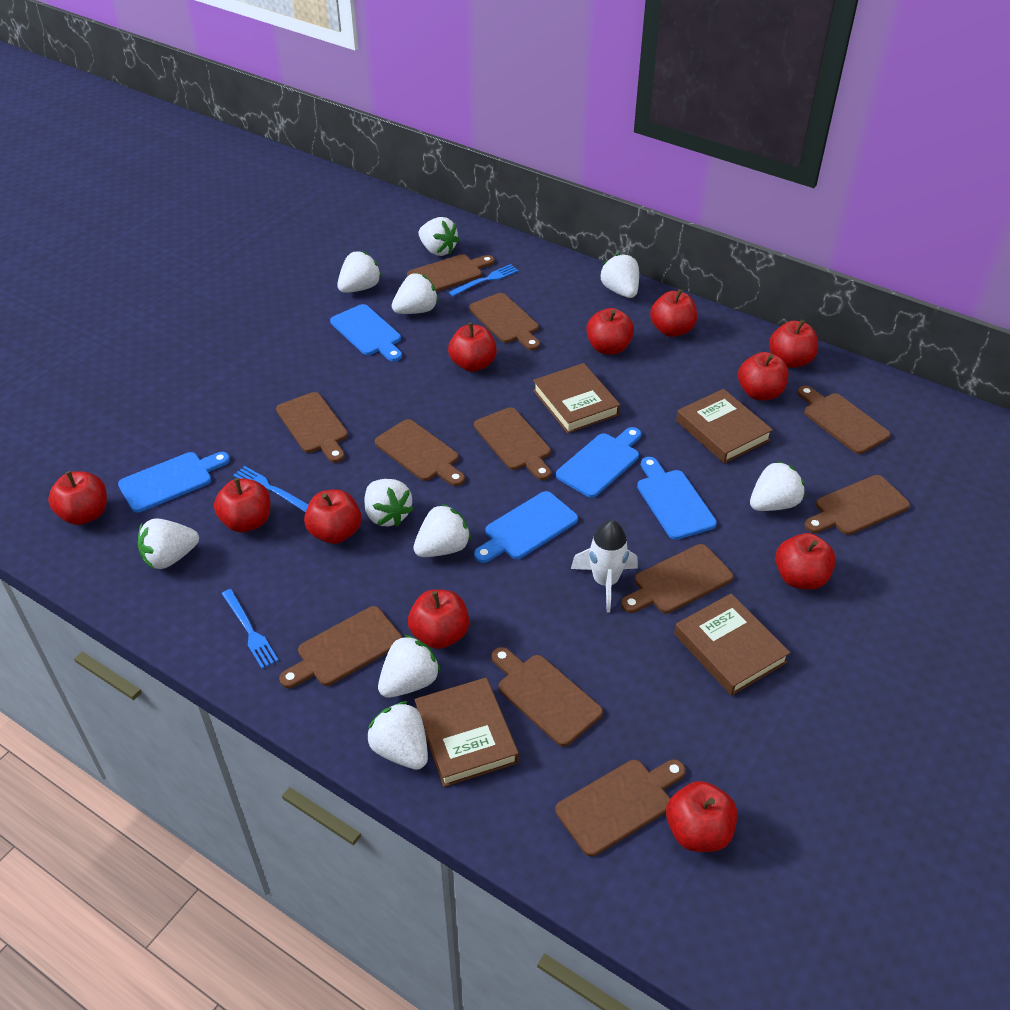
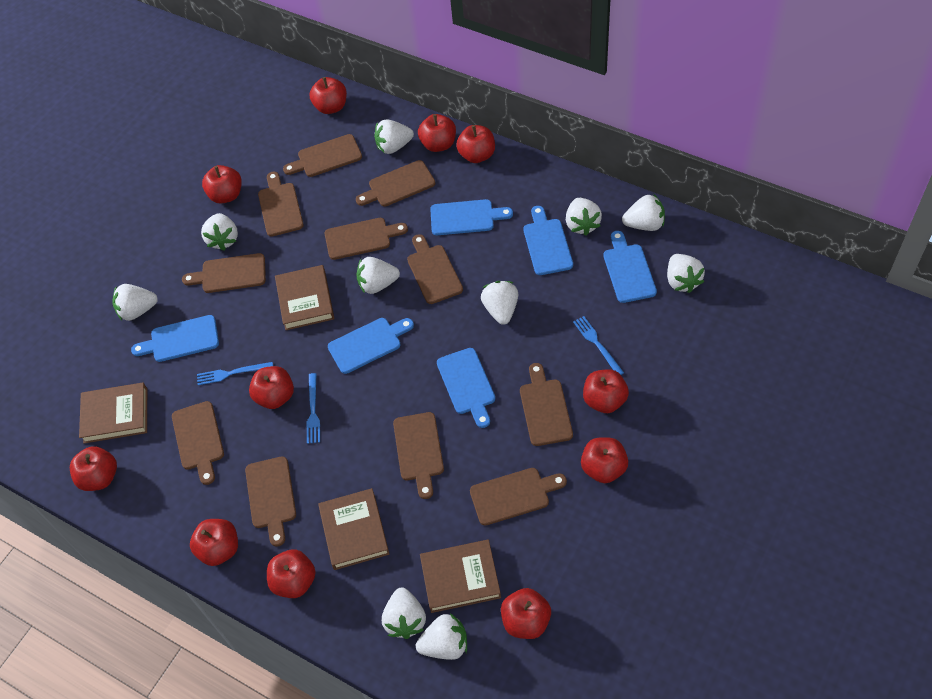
blue cutting board: 5 -> 6
white rocket: 1 -> 0

